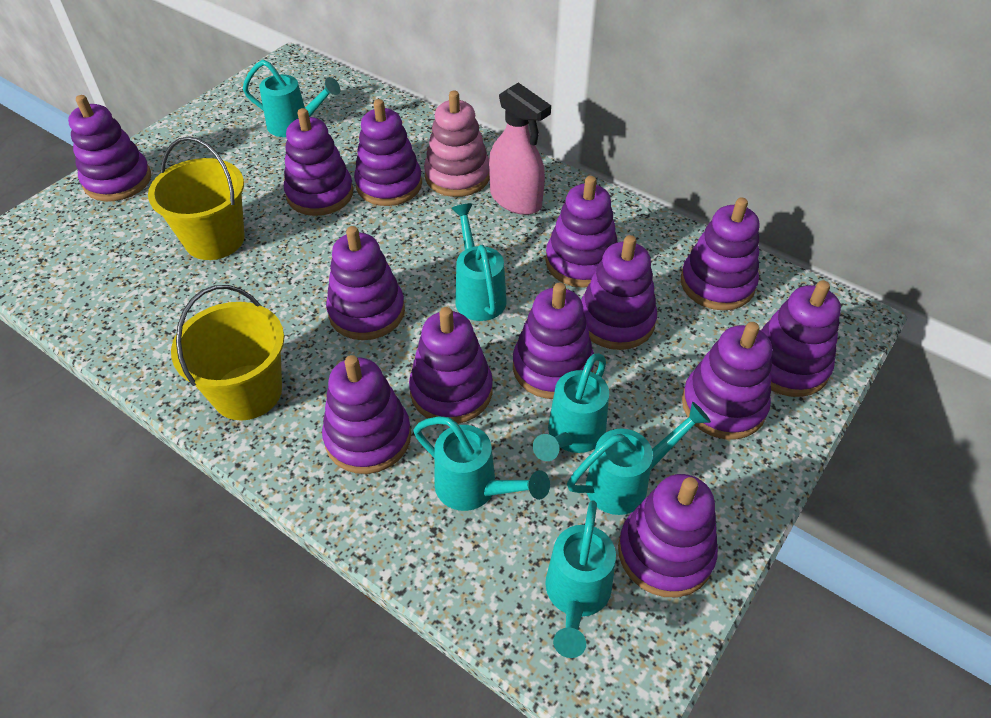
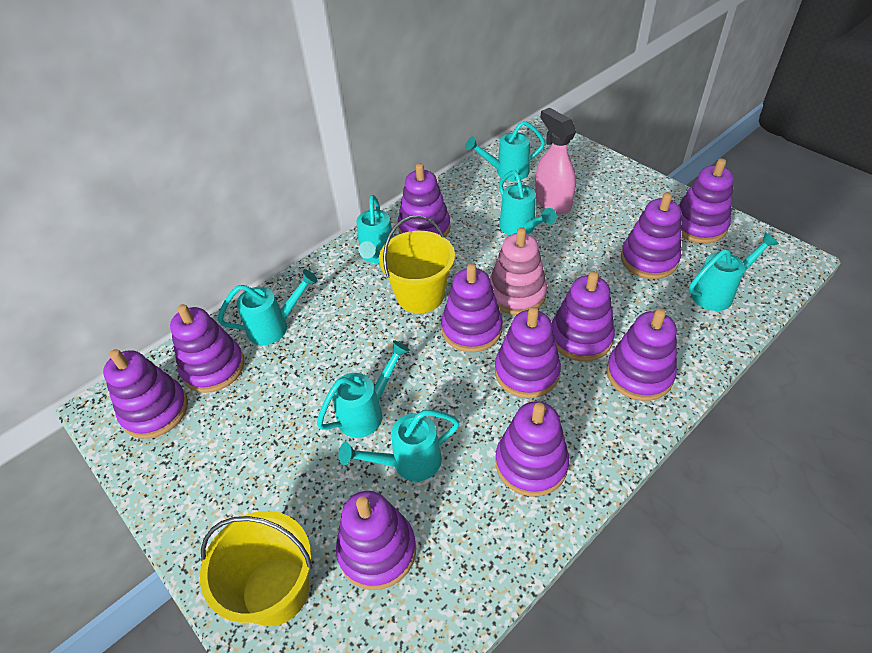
purple stacking toy: 13 -> 11
turquoise watering can: 6 -> 7

